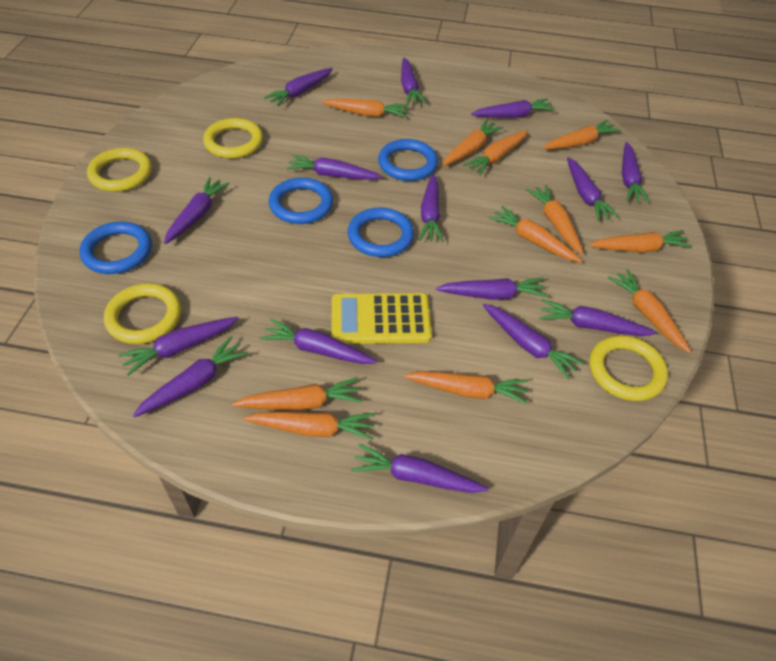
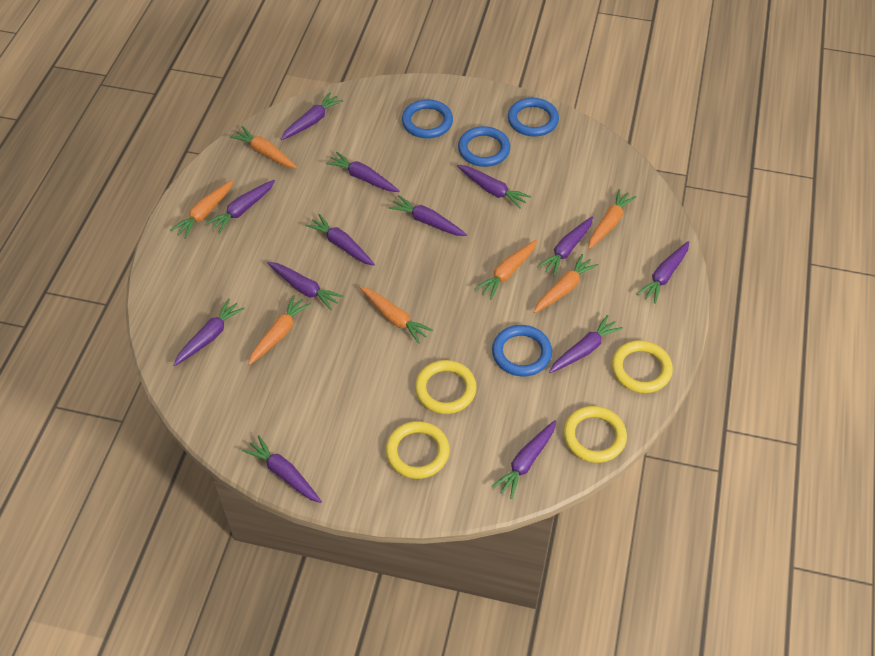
orange carrot: 11 -> 7
purple carrot: 15 -> 13
yellow calculator: 1 -> 0

